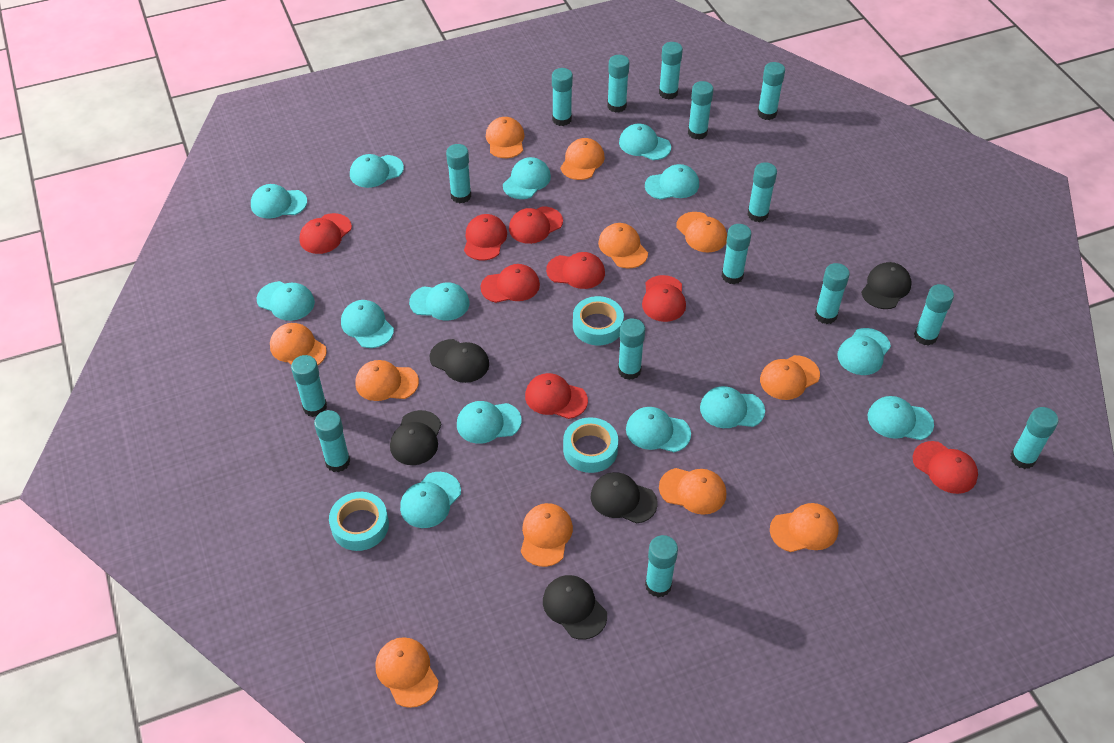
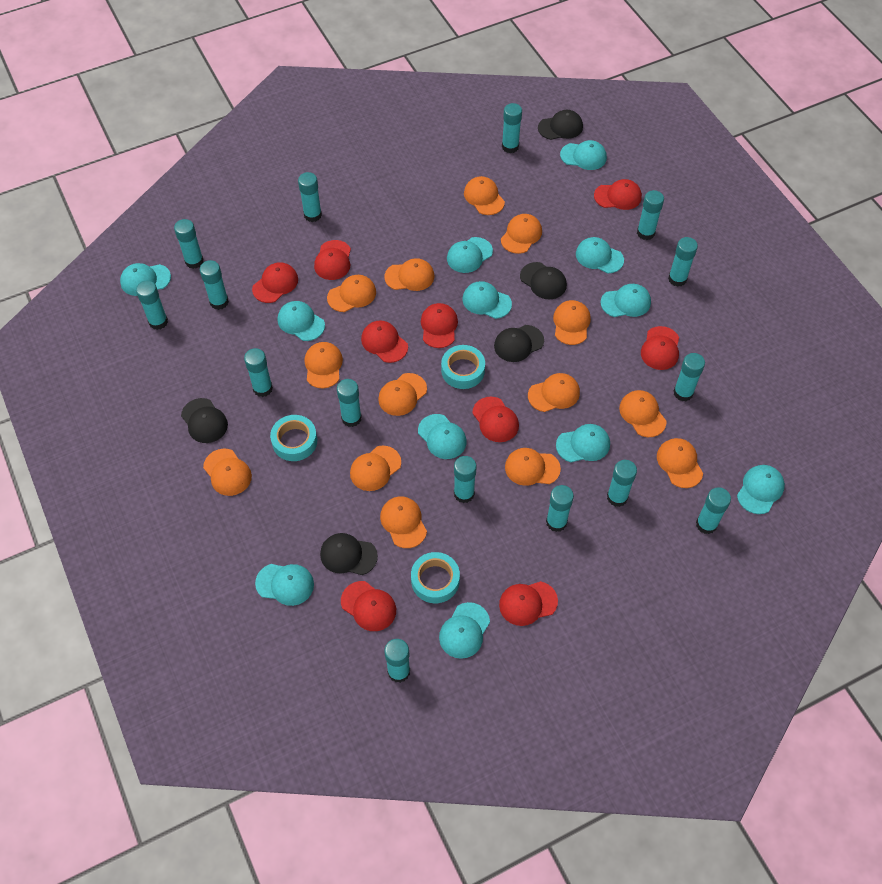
orange cap: 11 -> 14
red cap: 8 -> 9
turquoise cap: 14 -> 12

